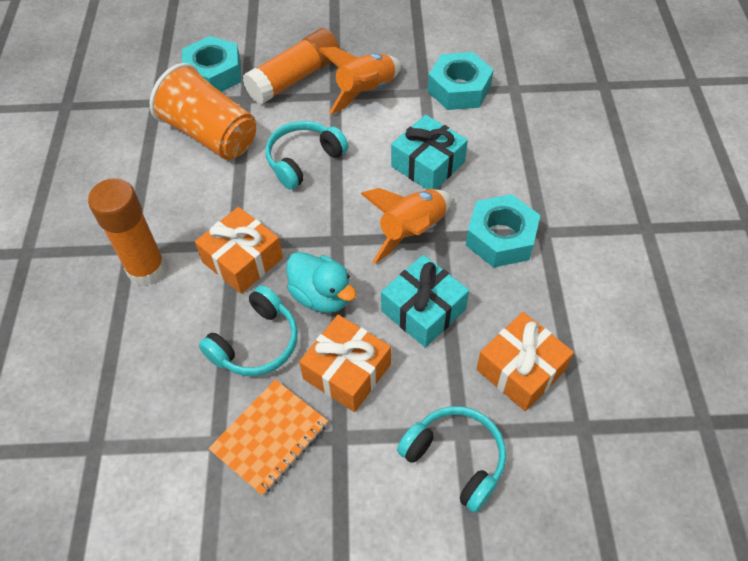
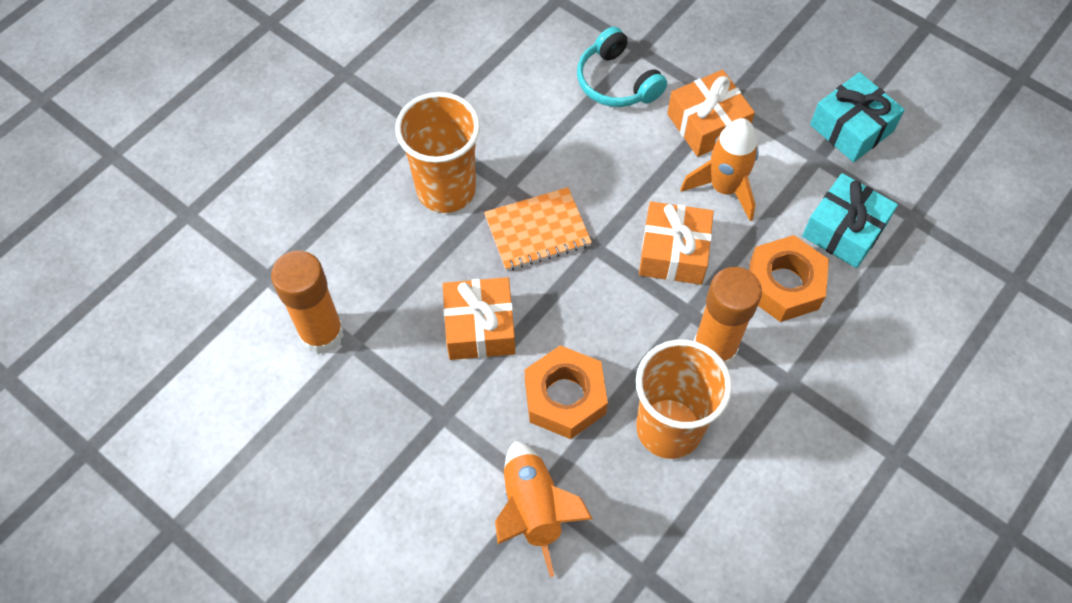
orange cup: 1 -> 2
orange nut: 0 -> 2
turquoise duck: 1 -> 0
turquoise headphones: 3 -> 1
turquoise nut: 3 -> 0

